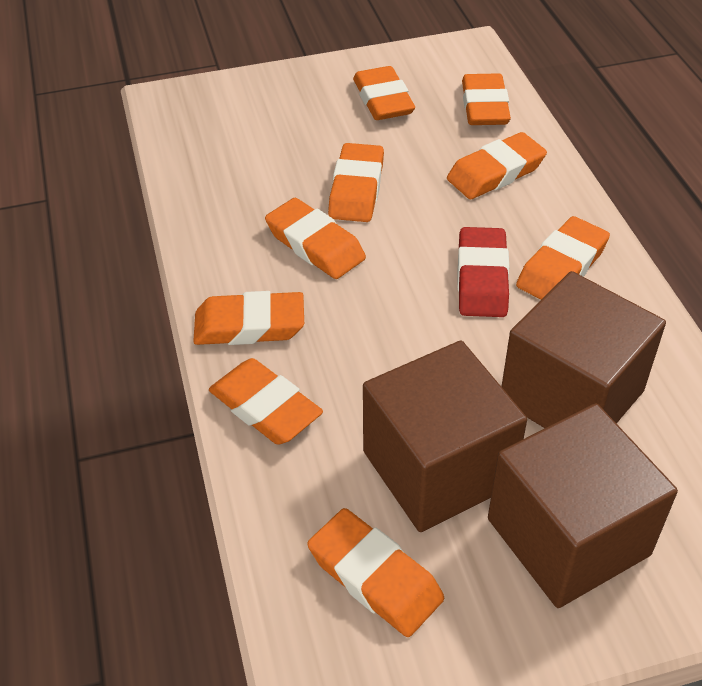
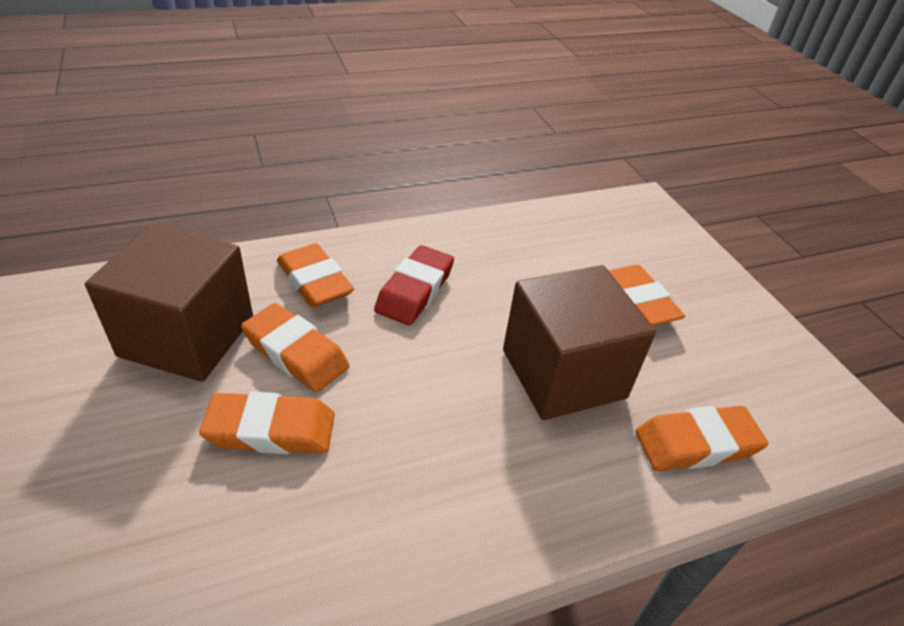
brown cube: 3 -> 2
orange eraser: 9 -> 5

